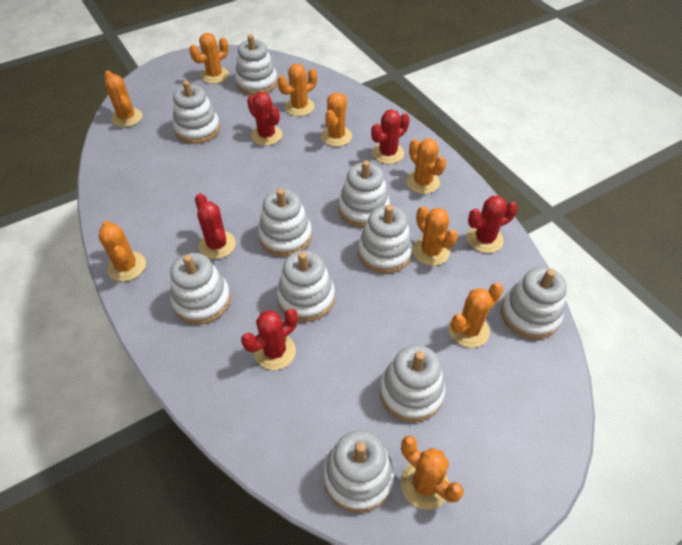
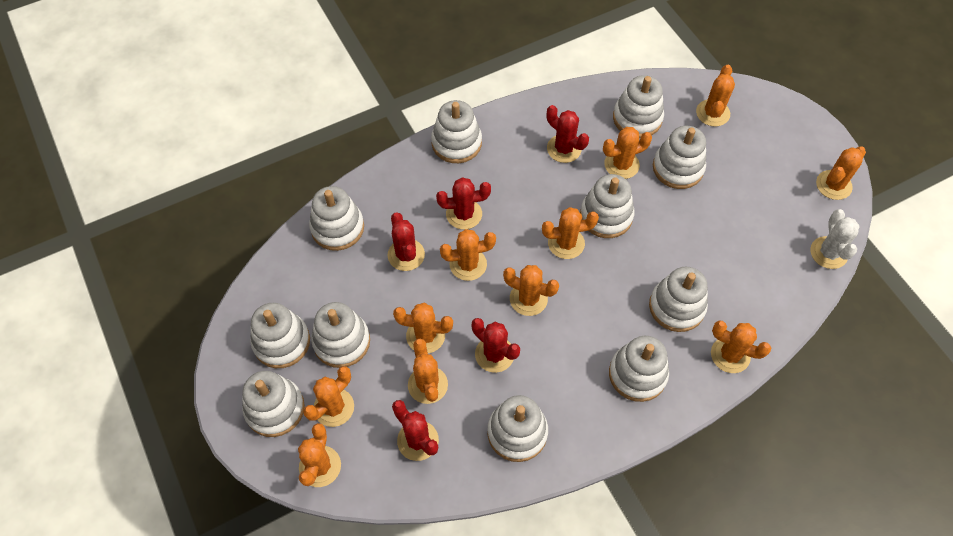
orange cactus: 9 -> 11
white cactus: 0 -> 1
white stacking toy: 10 -> 11

